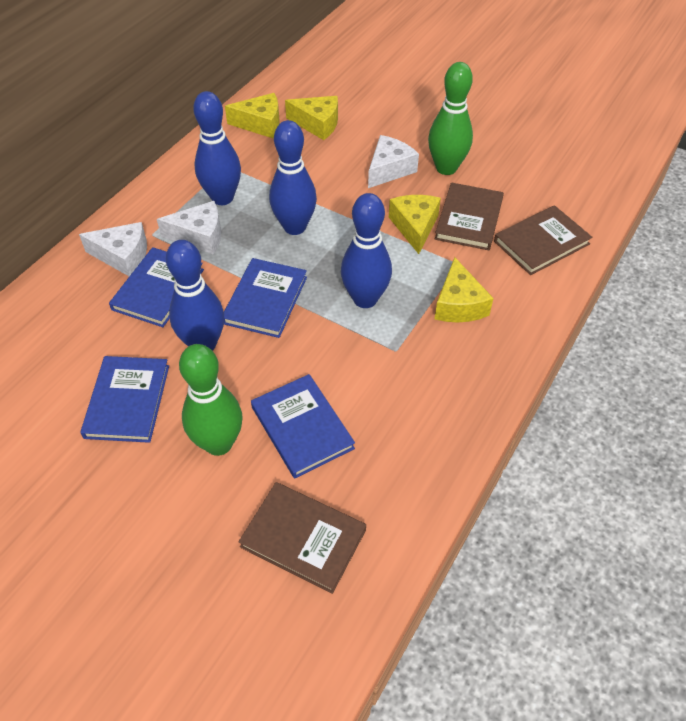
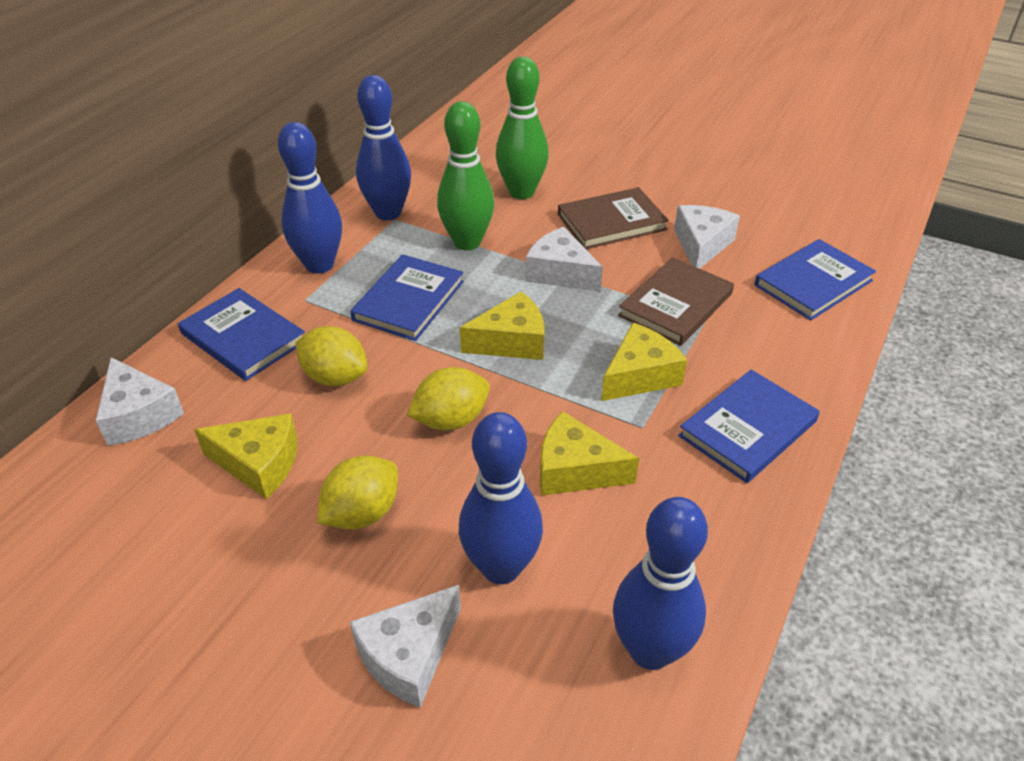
brown book: 3 -> 2
white cheese: 3 -> 4
yellow lemon: 0 -> 3

